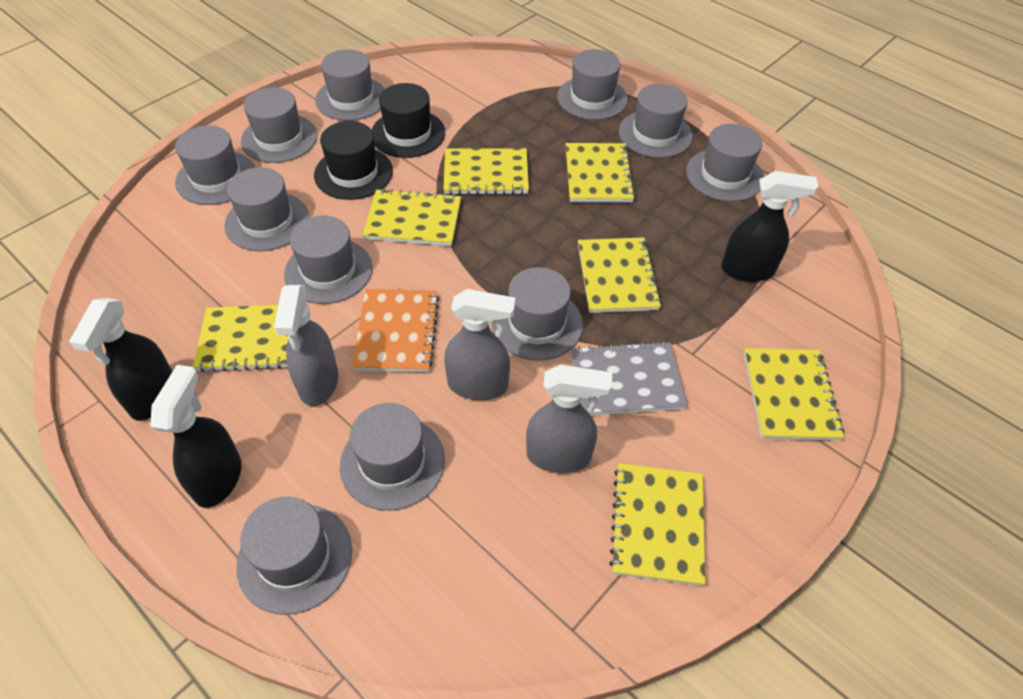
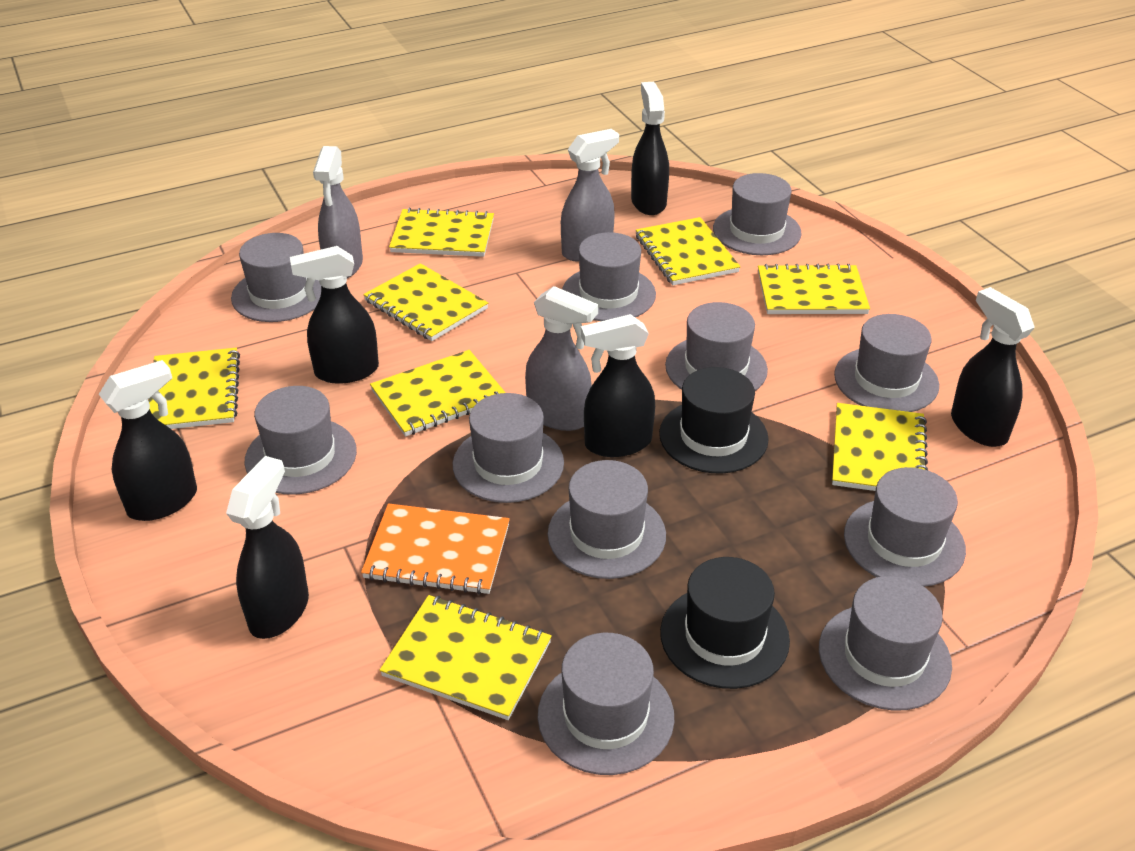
black spray bottle: 3 -> 6
grey notebook: 1 -> 0
yellow notebook: 7 -> 8

